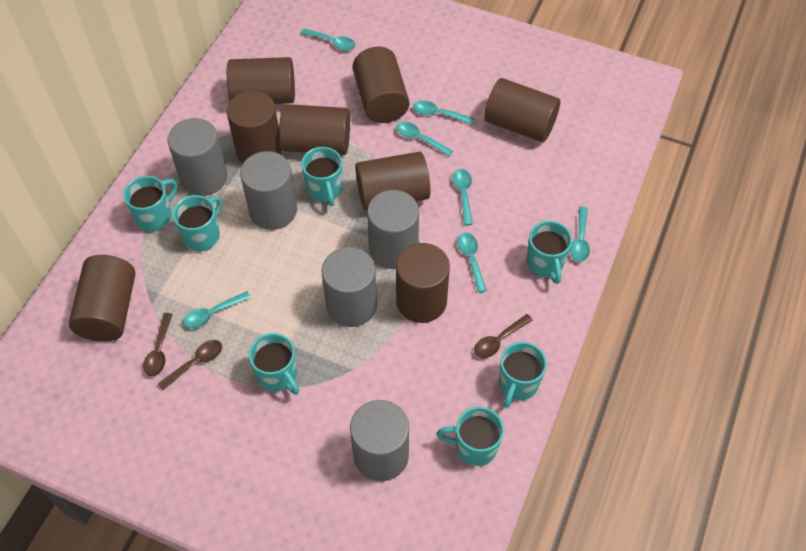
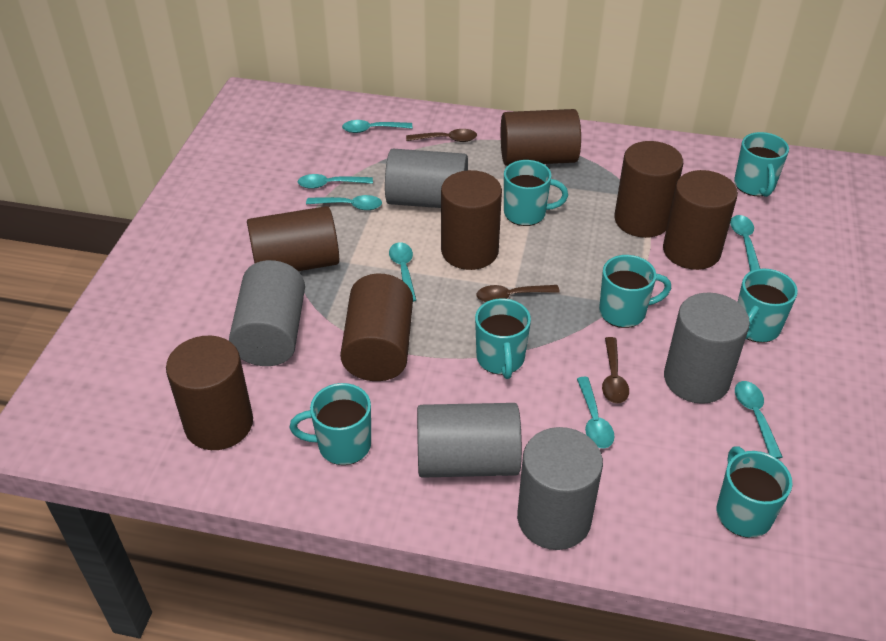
brown cylinder: 8 -> 7

